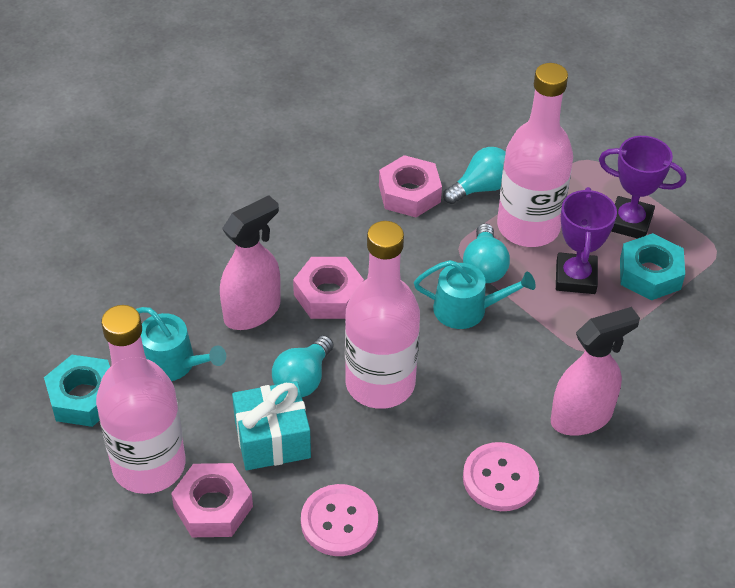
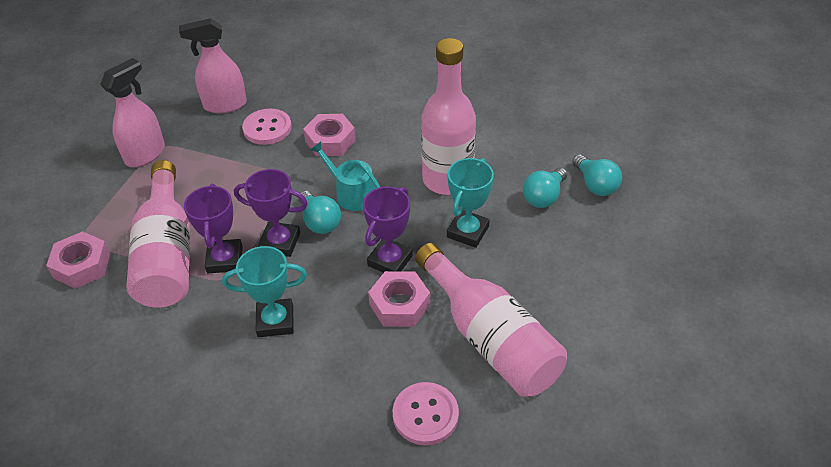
purple trophy: 2 -> 3
turquoise gift: 1 -> 0
turquoise nut: 2 -> 0
turquoise trophy: 0 -> 2
turquoise watering can: 2 -> 1

